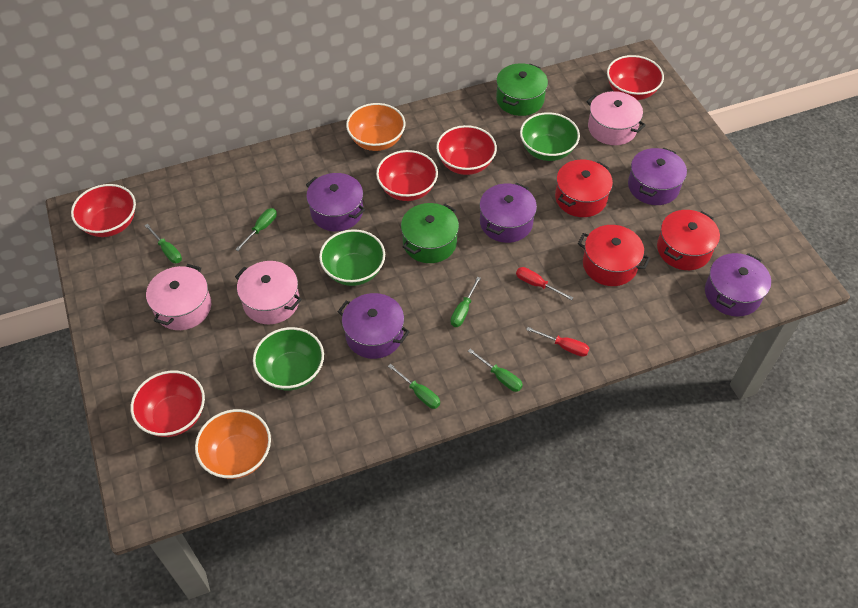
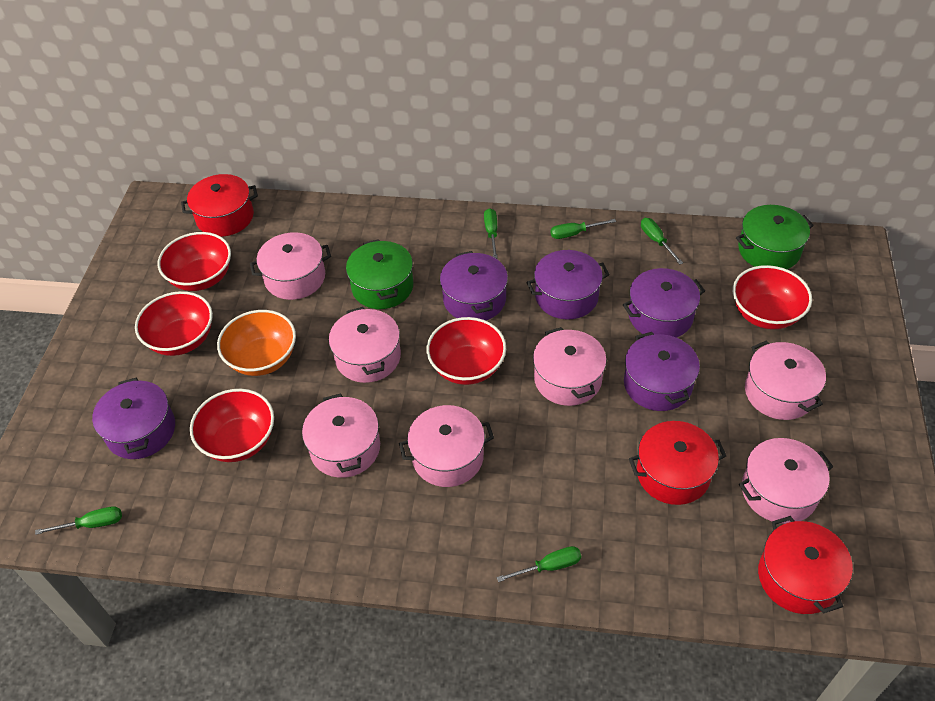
green bowl: 3 -> 0
orange bowl: 2 -> 1
pink pot: 3 -> 7
red screwdriver: 2 -> 0

